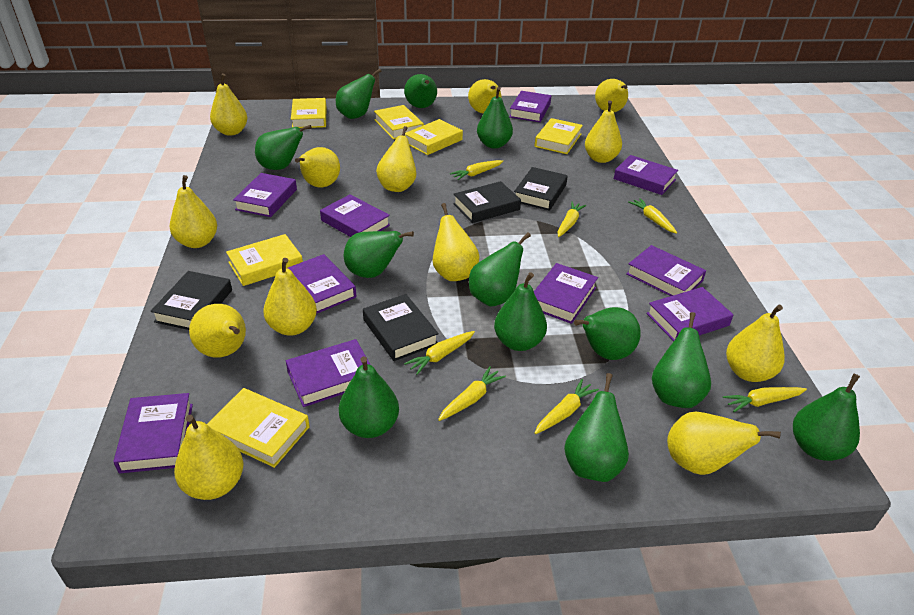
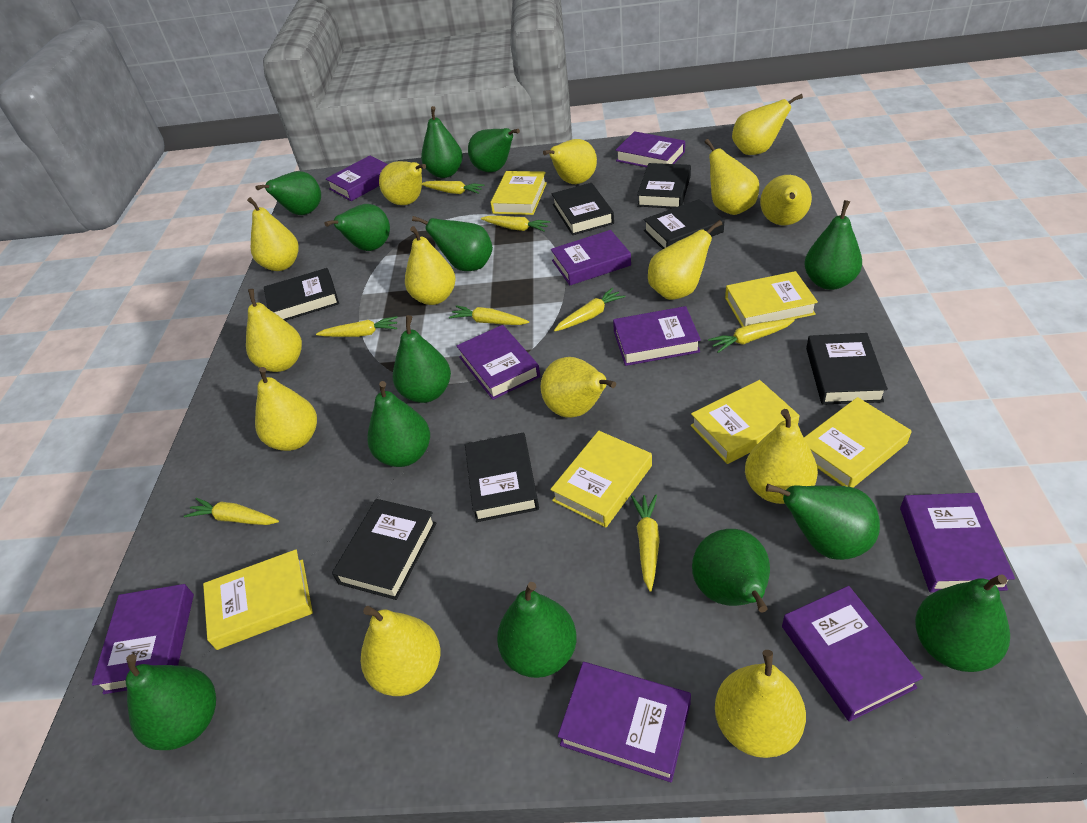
black book: 4 -> 7
green pear: 12 -> 13
purple book: 10 -> 9
yellow carrot: 7 -> 8
yellow pear: 13 -> 14

